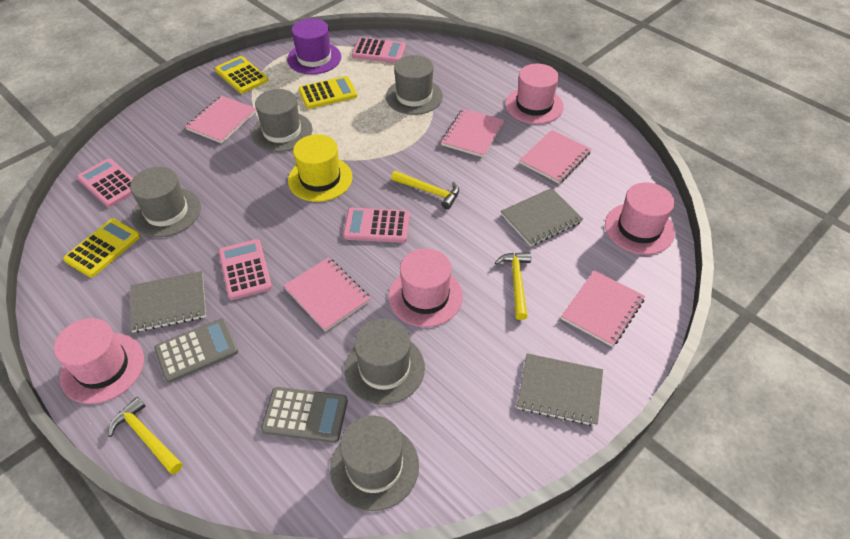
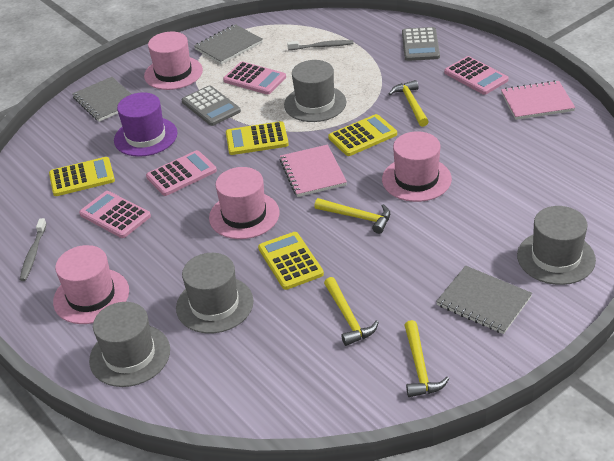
grey hat: 5 -> 4
grey toothbrush: 0 -> 2
pink notebook: 5 -> 2
yellow calculator: 3 -> 4
yellow hammer: 3 -> 4
yellow hat: 1 -> 0

